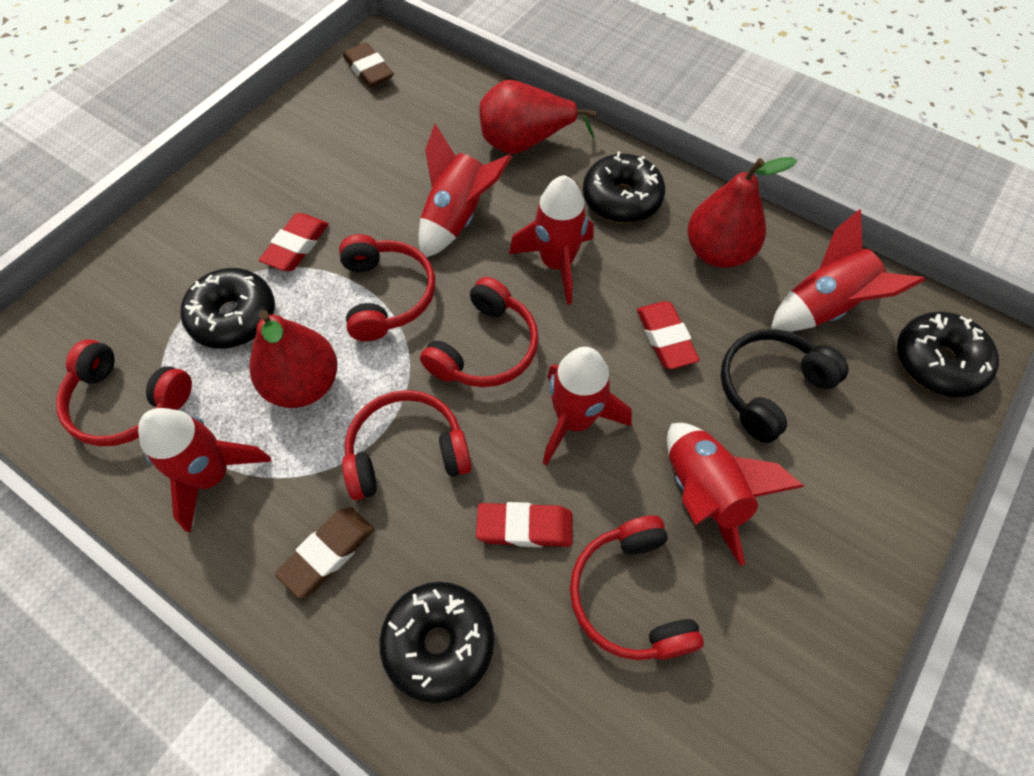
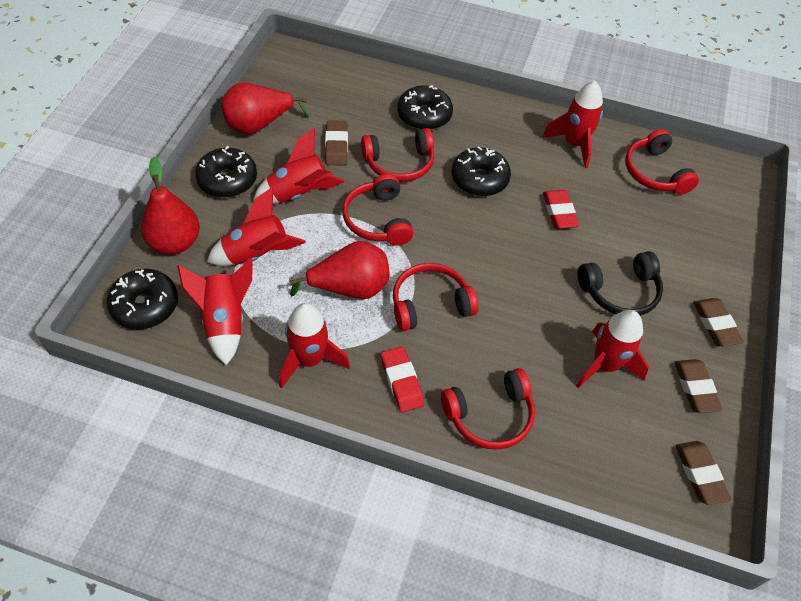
brown eraser: 2 -> 4
red eraser: 3 -> 2

